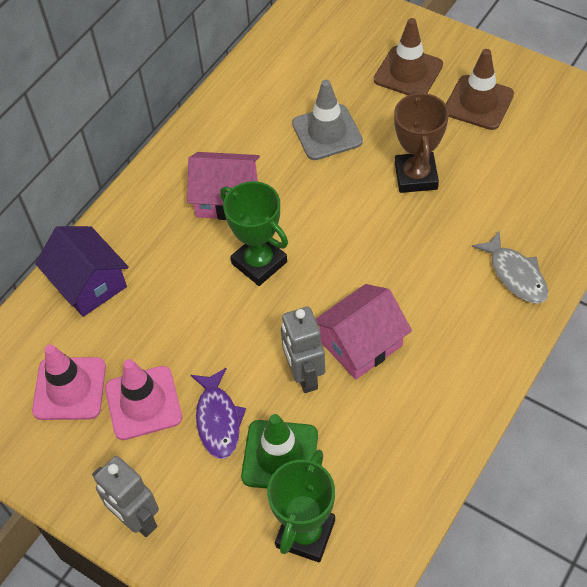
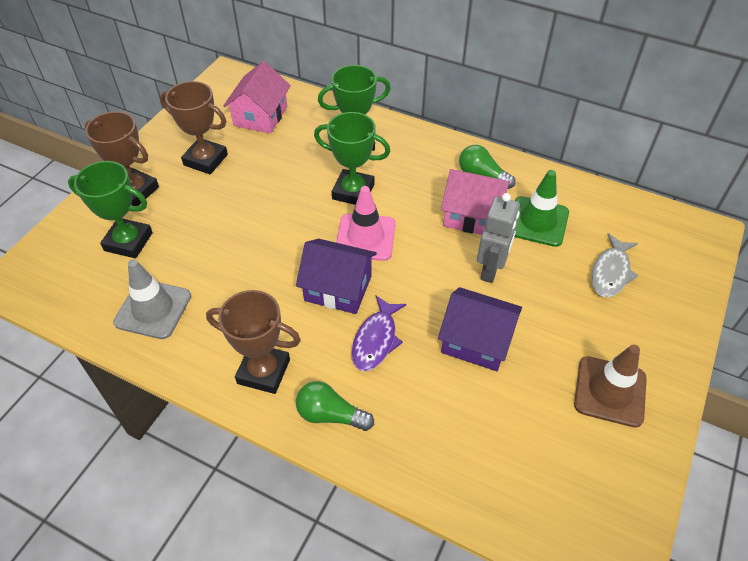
brown traffic cone: 2 -> 1
brown trophy: 1 -> 3
green light bulb: 0 -> 2
green trophy: 2 -> 3
grey robot: 2 -> 1
pink traffic cone: 2 -> 1
purple house: 1 -> 2

